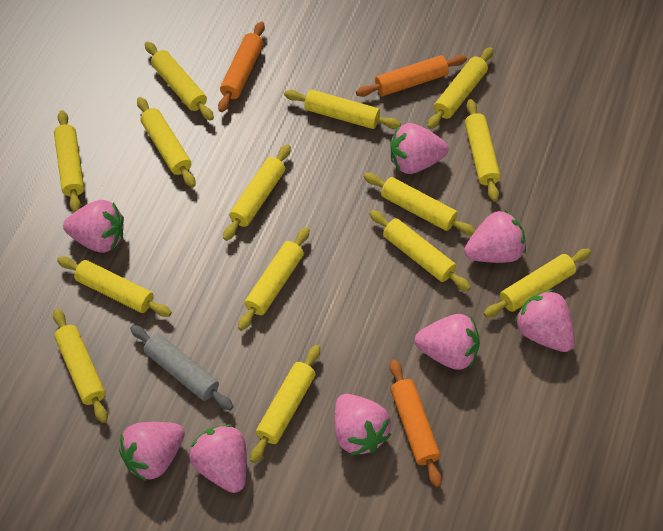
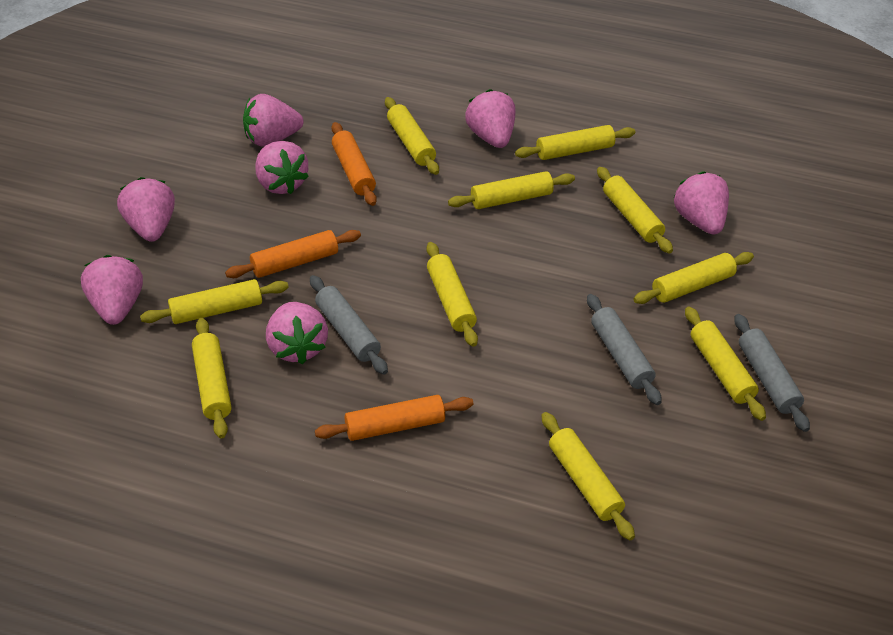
grey rolling pin: 1 -> 3
pink strawberry: 8 -> 7
yellow rolling pin: 14 -> 10

